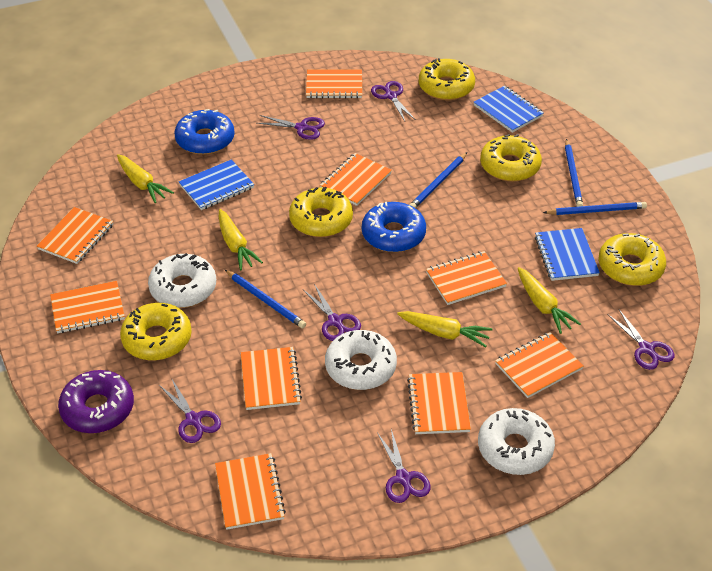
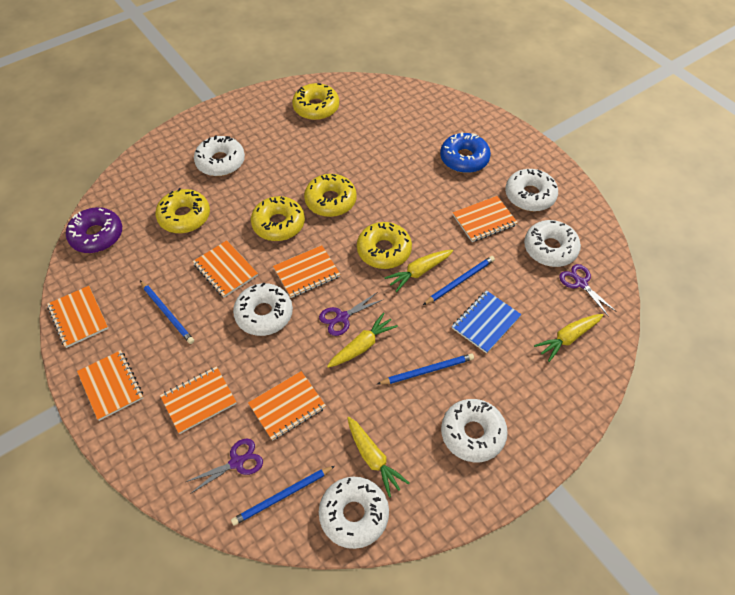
blue donut: 2 -> 1
blue notebook: 3 -> 1
orange notebook: 9 -> 7
purple scissors: 6 -> 3
white donut: 3 -> 6

